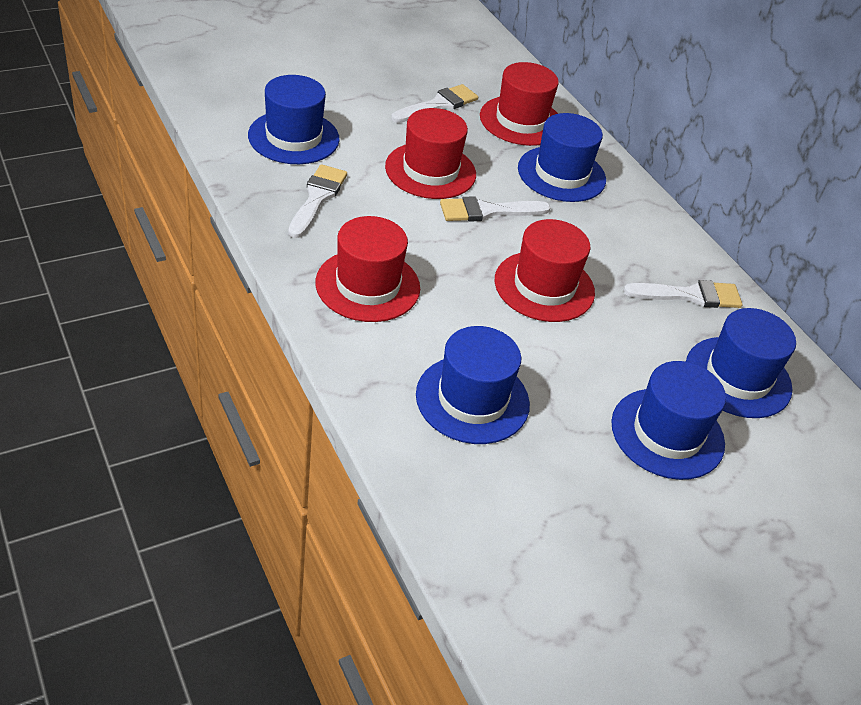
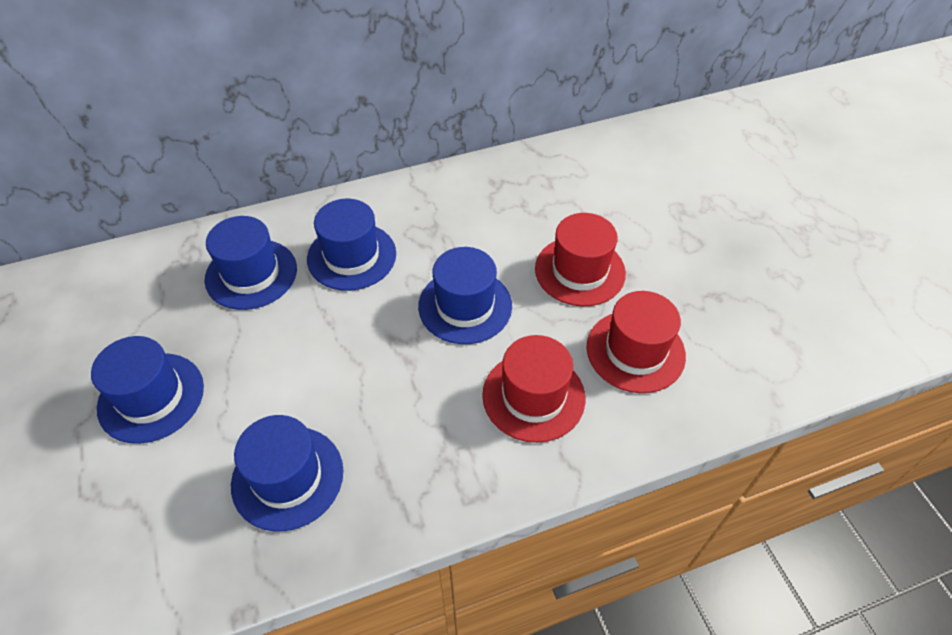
red hat: 4 -> 3
white brush: 4 -> 0

